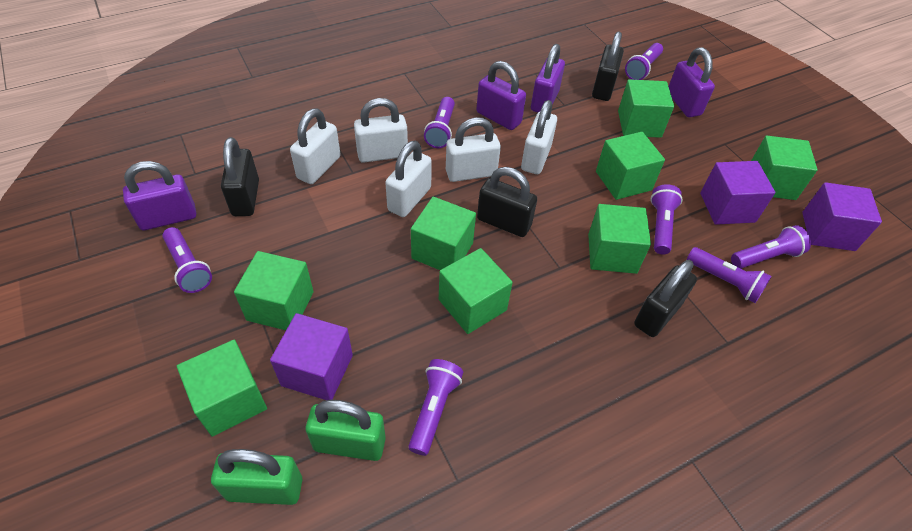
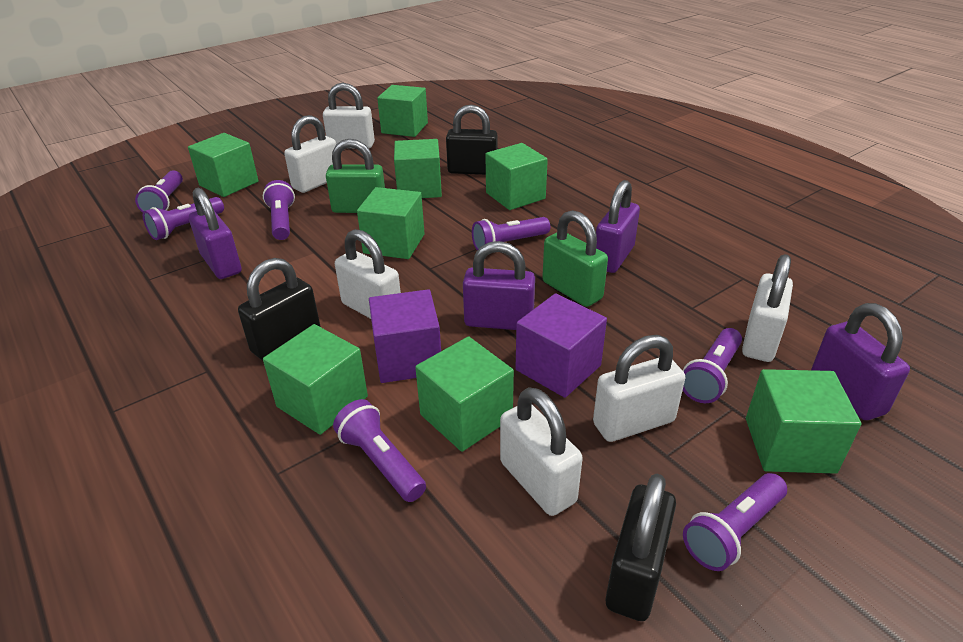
black padlock: 4 -> 3
purple cube: 3 -> 2
white padlock: 5 -> 6

